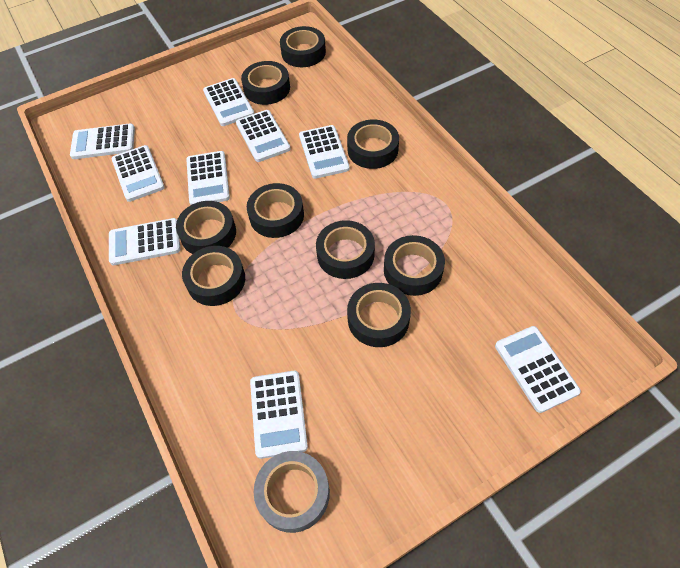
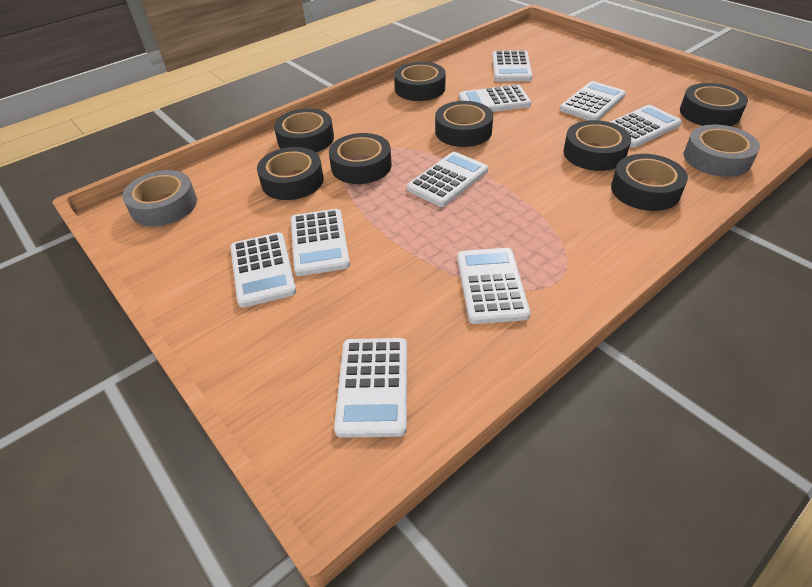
black tape: 9 -> 8
grey tape: 1 -> 2

